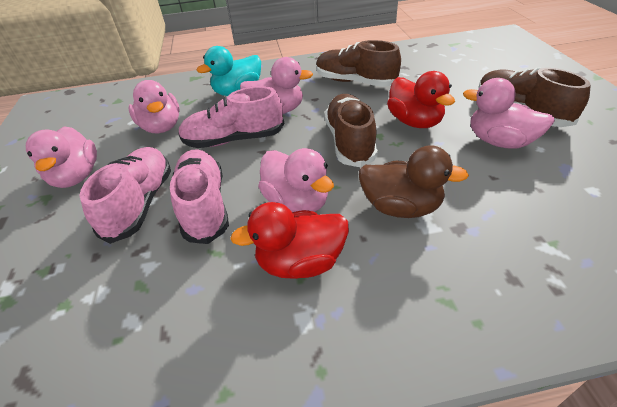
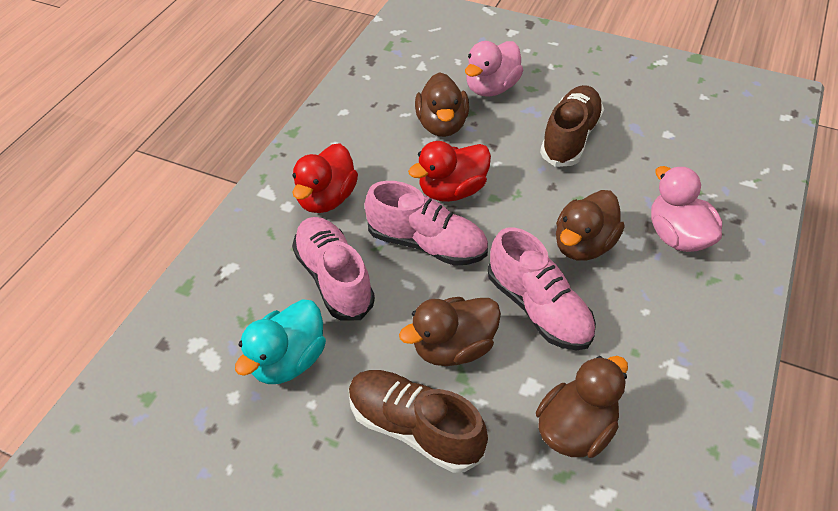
brown duck: 1 -> 4
brown shoe: 3 -> 2
pink duck: 5 -> 2

